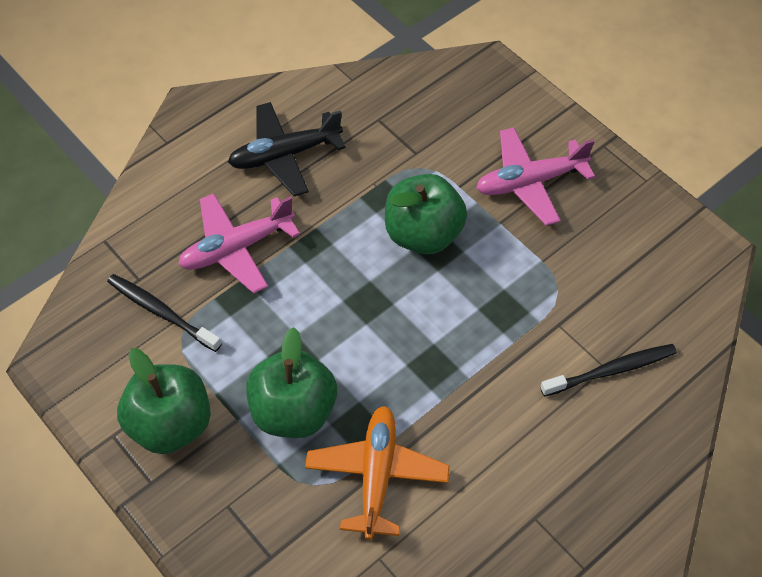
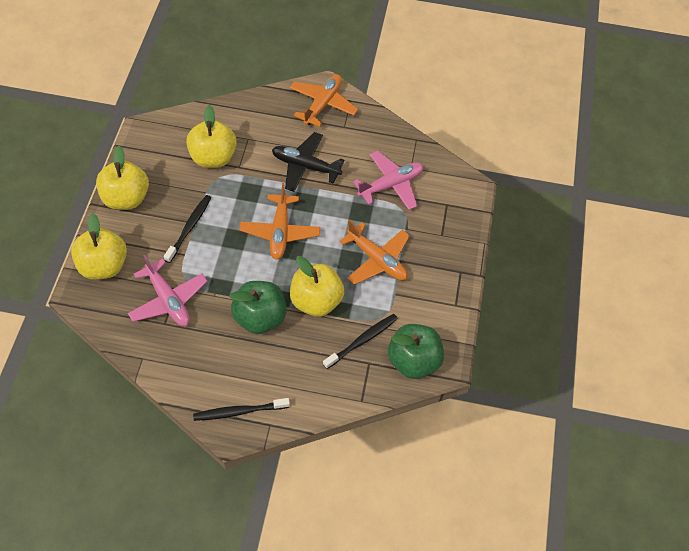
black toothbrush: 2 -> 3
green apple: 3 -> 2
orange plane: 1 -> 3
yellow apple: 0 -> 4

